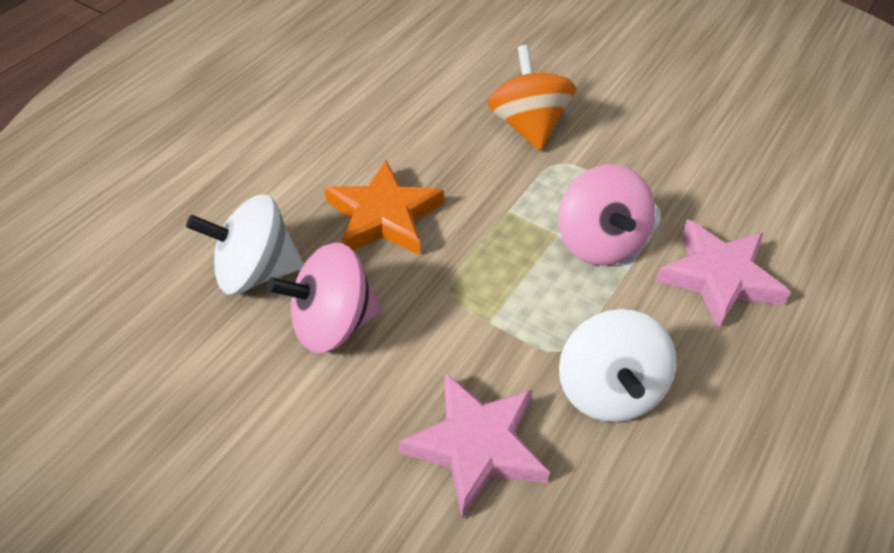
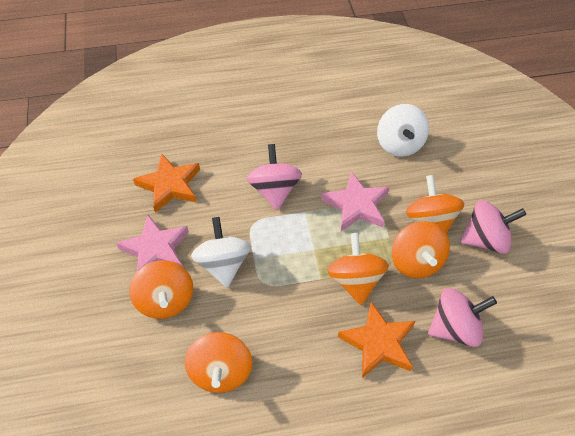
orange spinning top: 1 -> 5
orange star: 1 -> 2
pink spinning top: 2 -> 3

